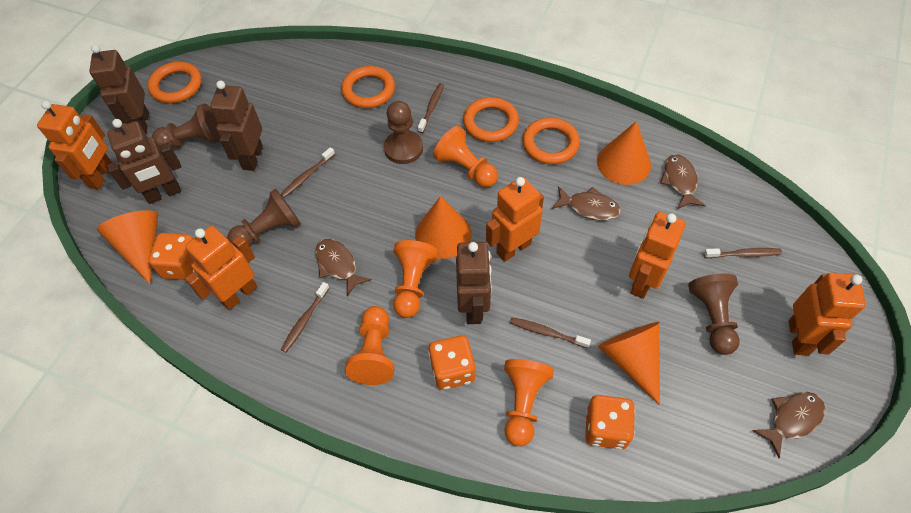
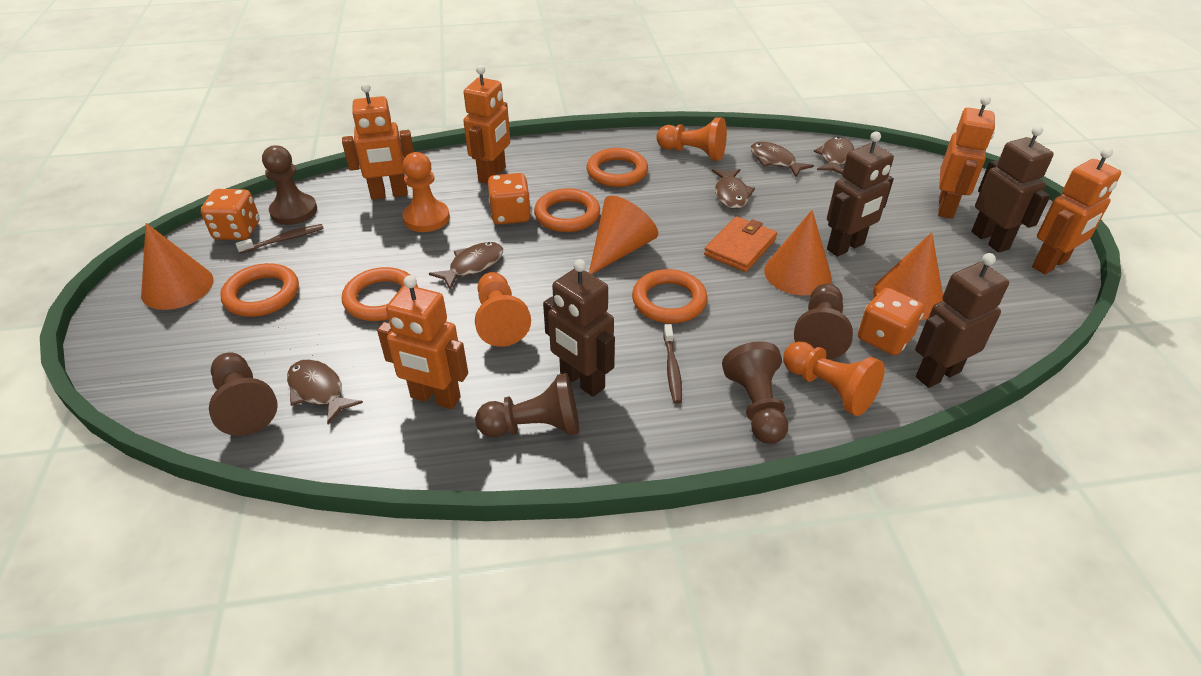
brown fish: 4 -> 5
brown pawn: 4 -> 5
brown toothbrush: 5 -> 2
orange ring: 4 -> 5
orange wallet: 0 -> 1

